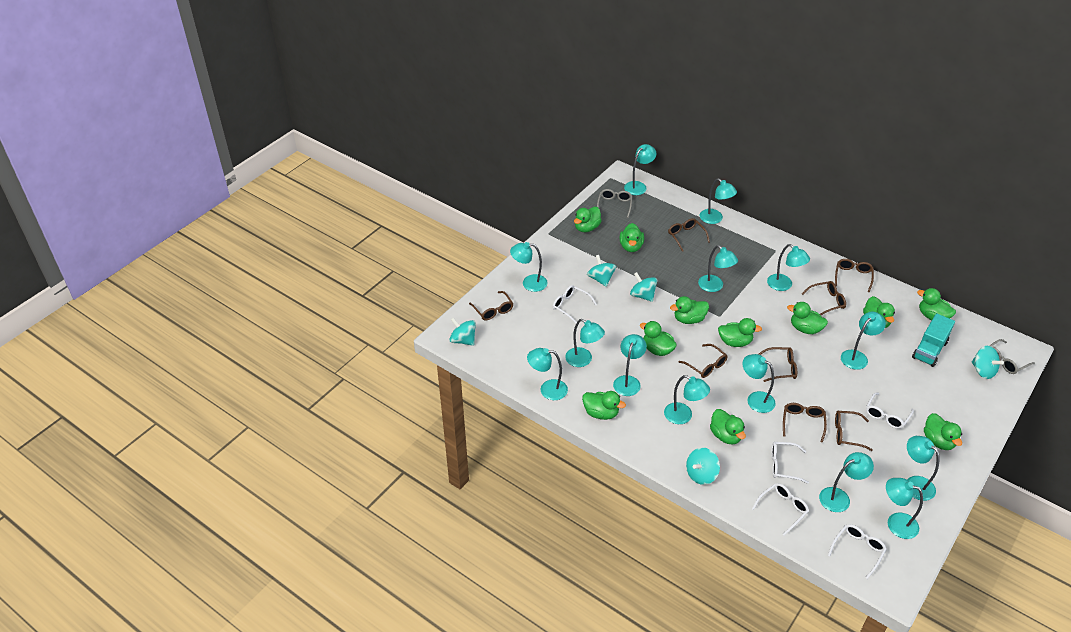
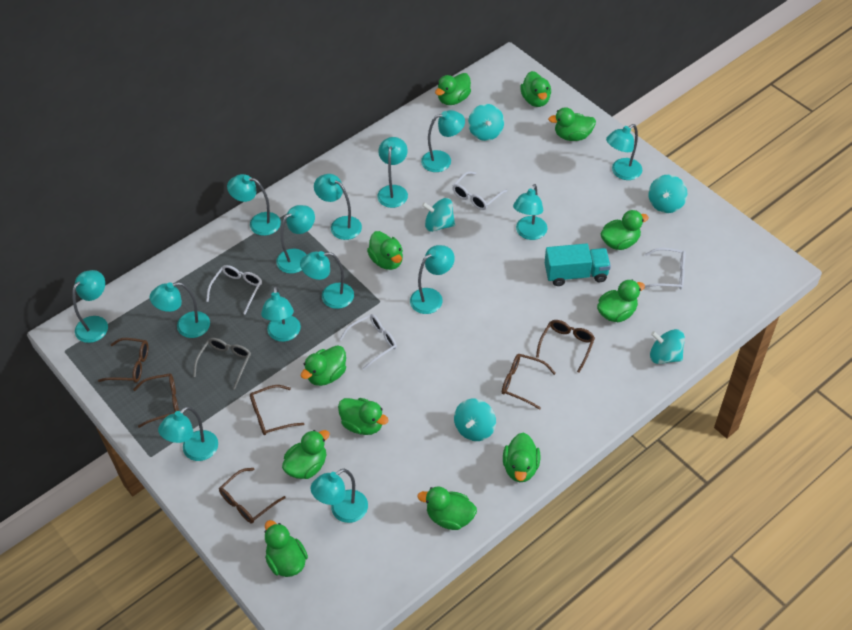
brown glasses: 8 -> 6
green duck: 11 -> 12
grey glasses: 2 -> 1
white glasses: 5 -> 4

